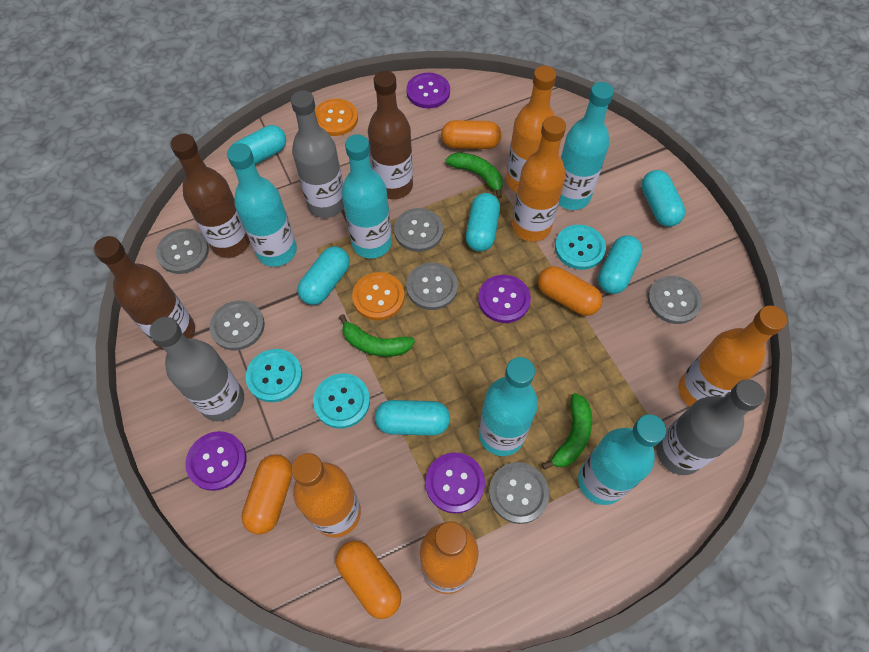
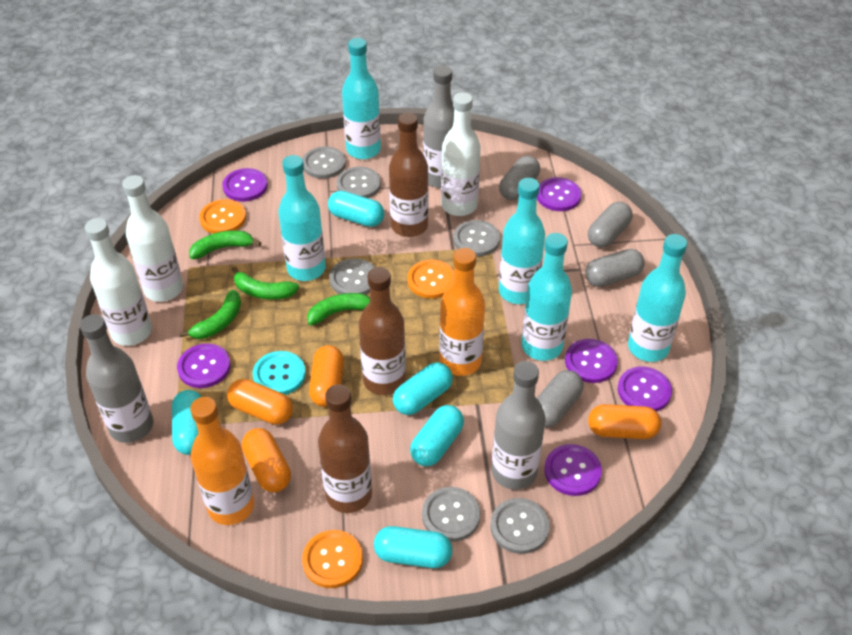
green banana: 3 -> 4
grey capsule: 0 -> 4
orange bottle: 5 -> 2
orange button: 2 -> 3
purple button: 4 -> 6
turquoise button: 3 -> 1
turquoise capsule: 6 -> 5
white bottle: 0 -> 3

